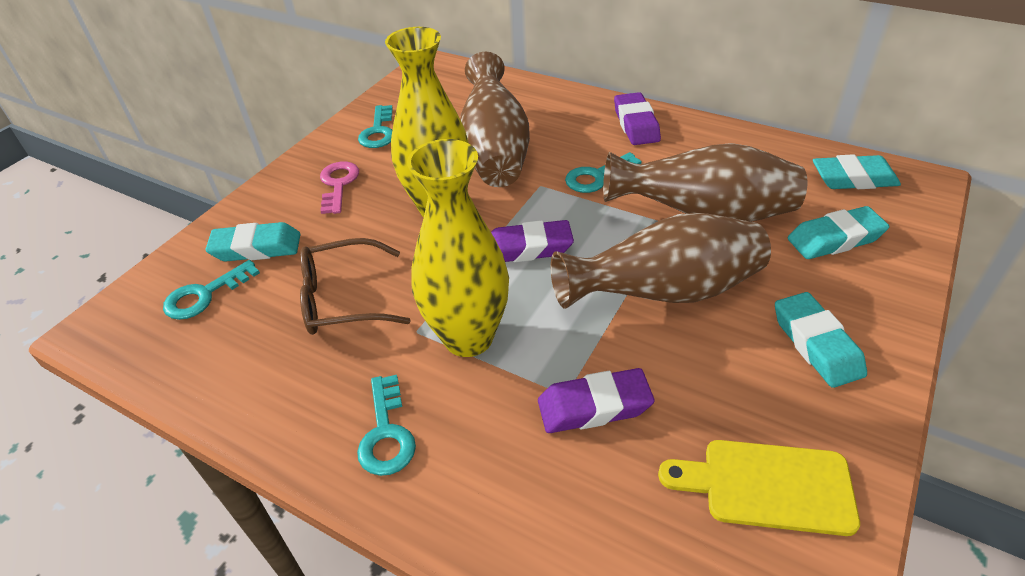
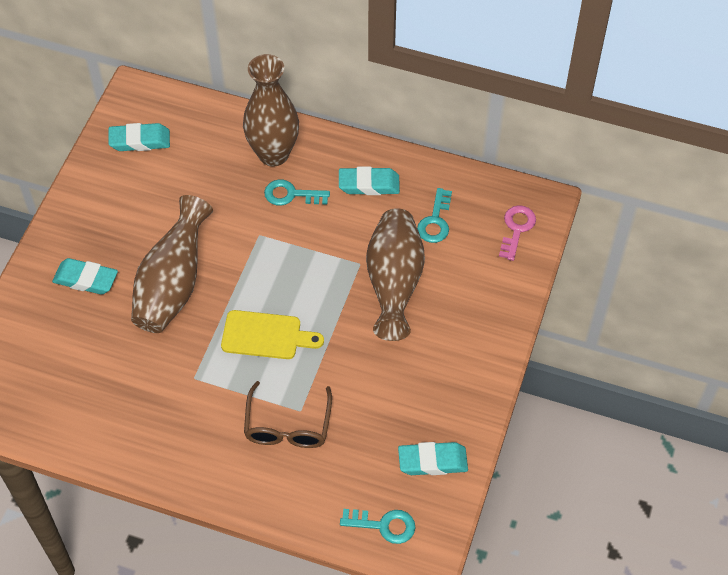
purple eraser: 3 -> 0
turquoise key: 4 -> 3
yellow vase: 2 -> 0

